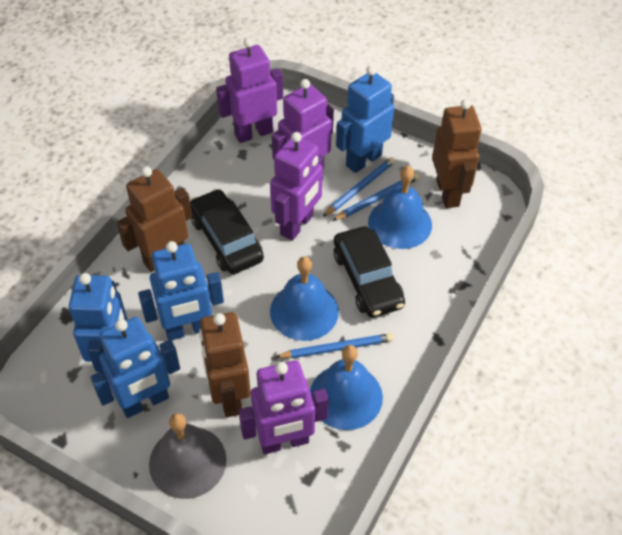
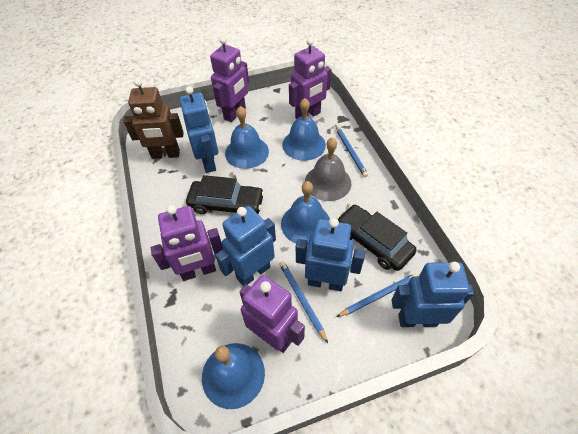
blue bell: 3 -> 4
brown robot: 3 -> 1

